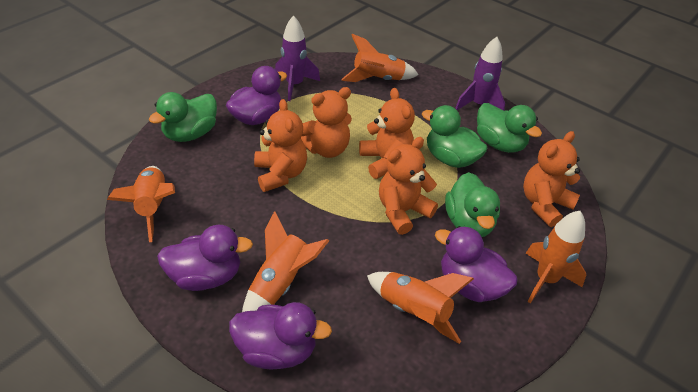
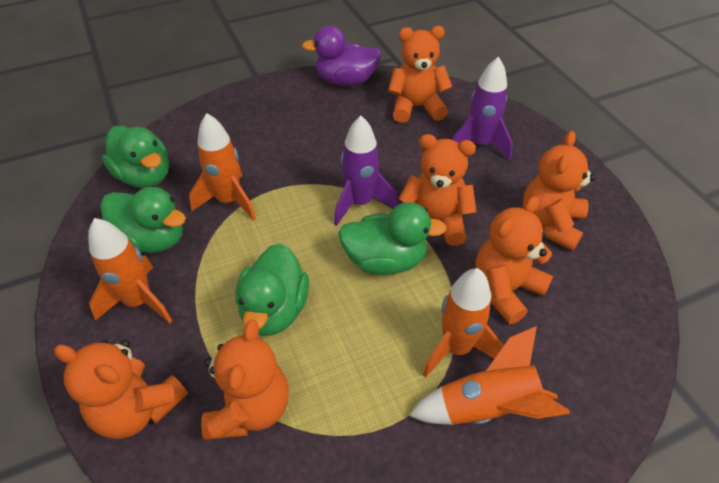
orange rocket: 5 -> 4
orange teddy bear: 5 -> 6
purple duck: 4 -> 1

